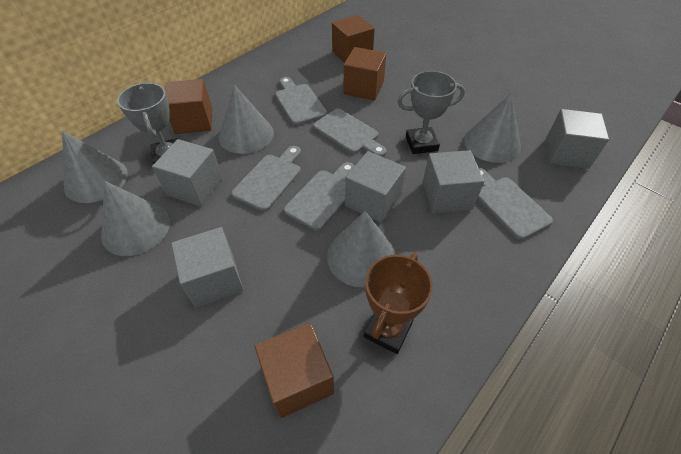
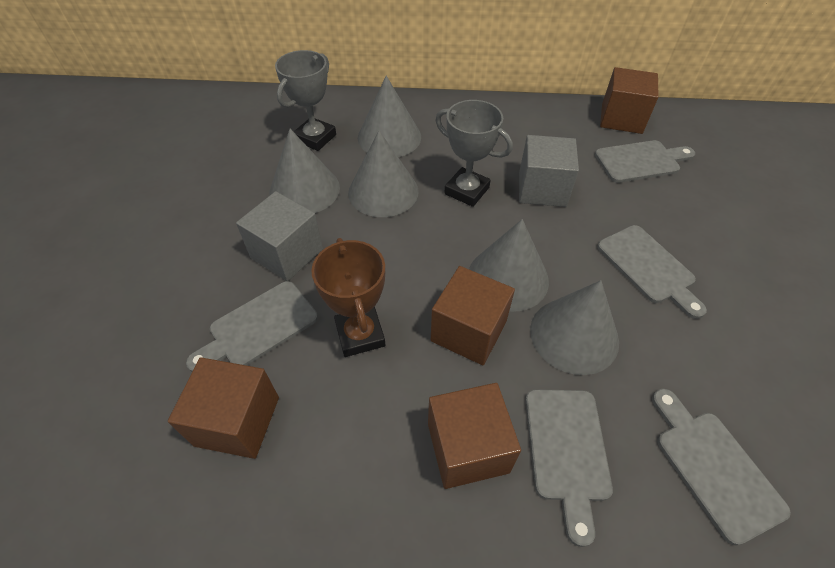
grey cube: 5 -> 2

